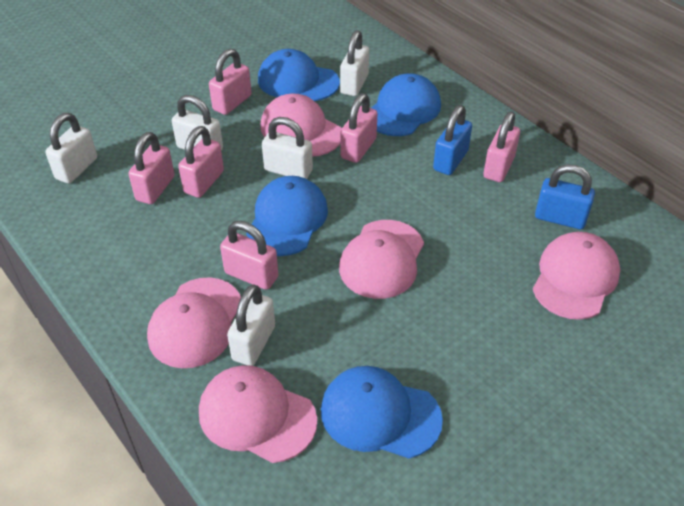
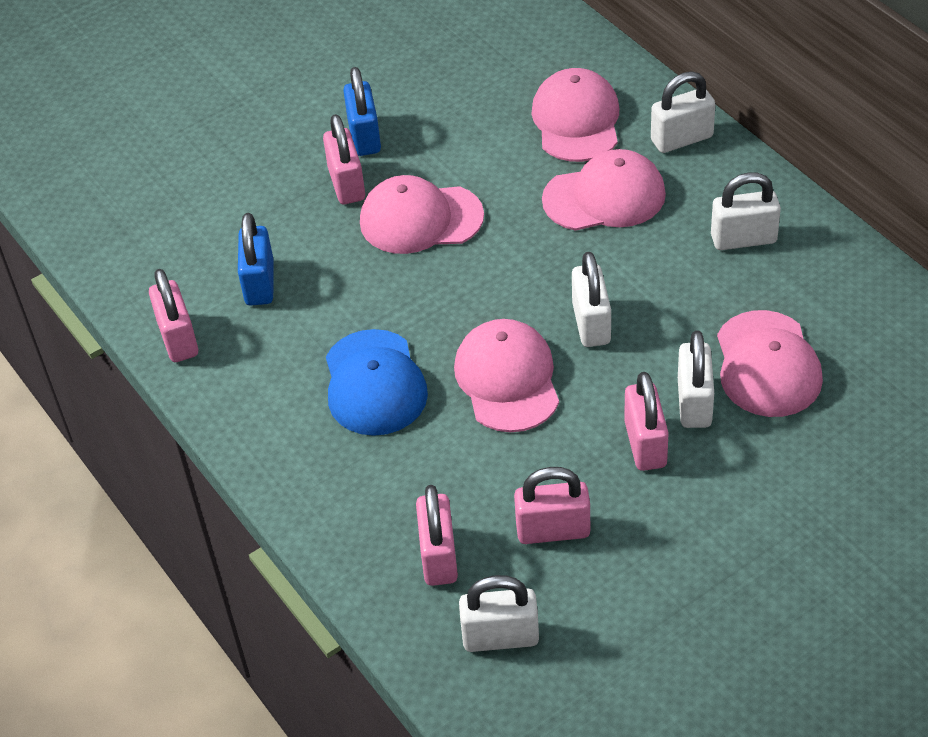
blue cap: 4 -> 1
pink padlock: 6 -> 5

